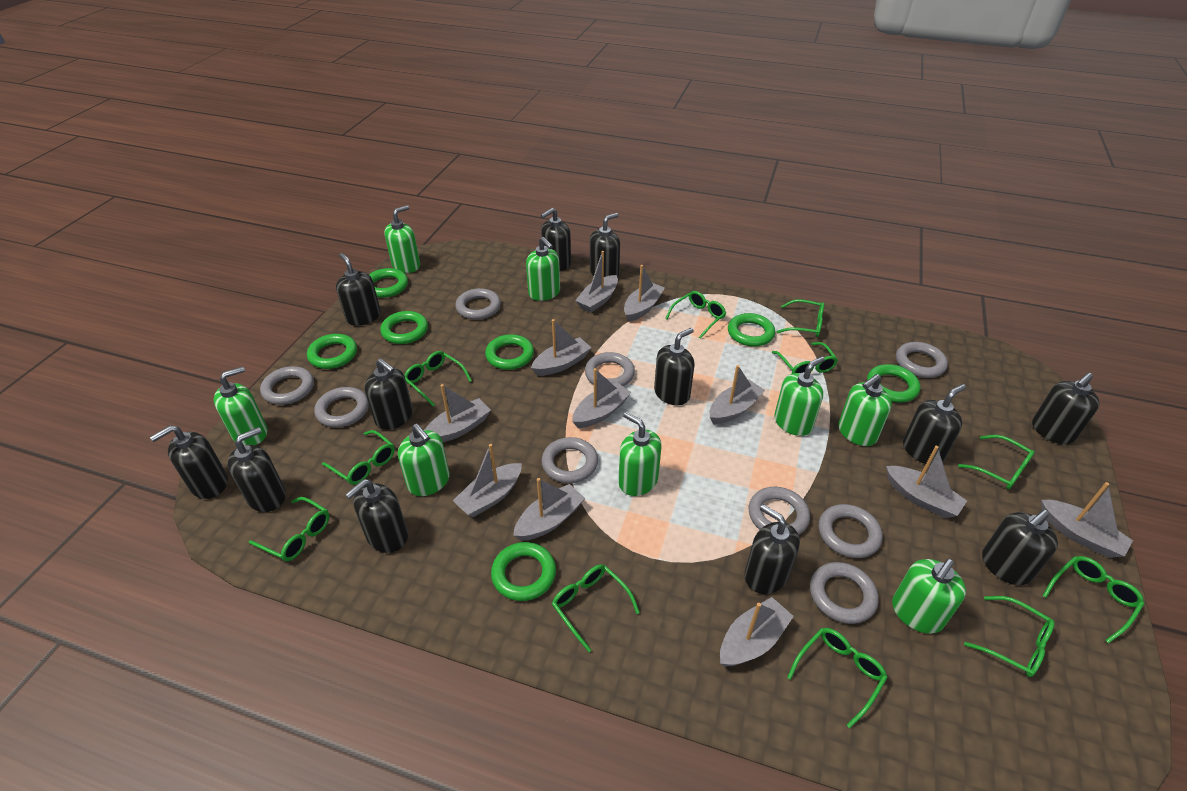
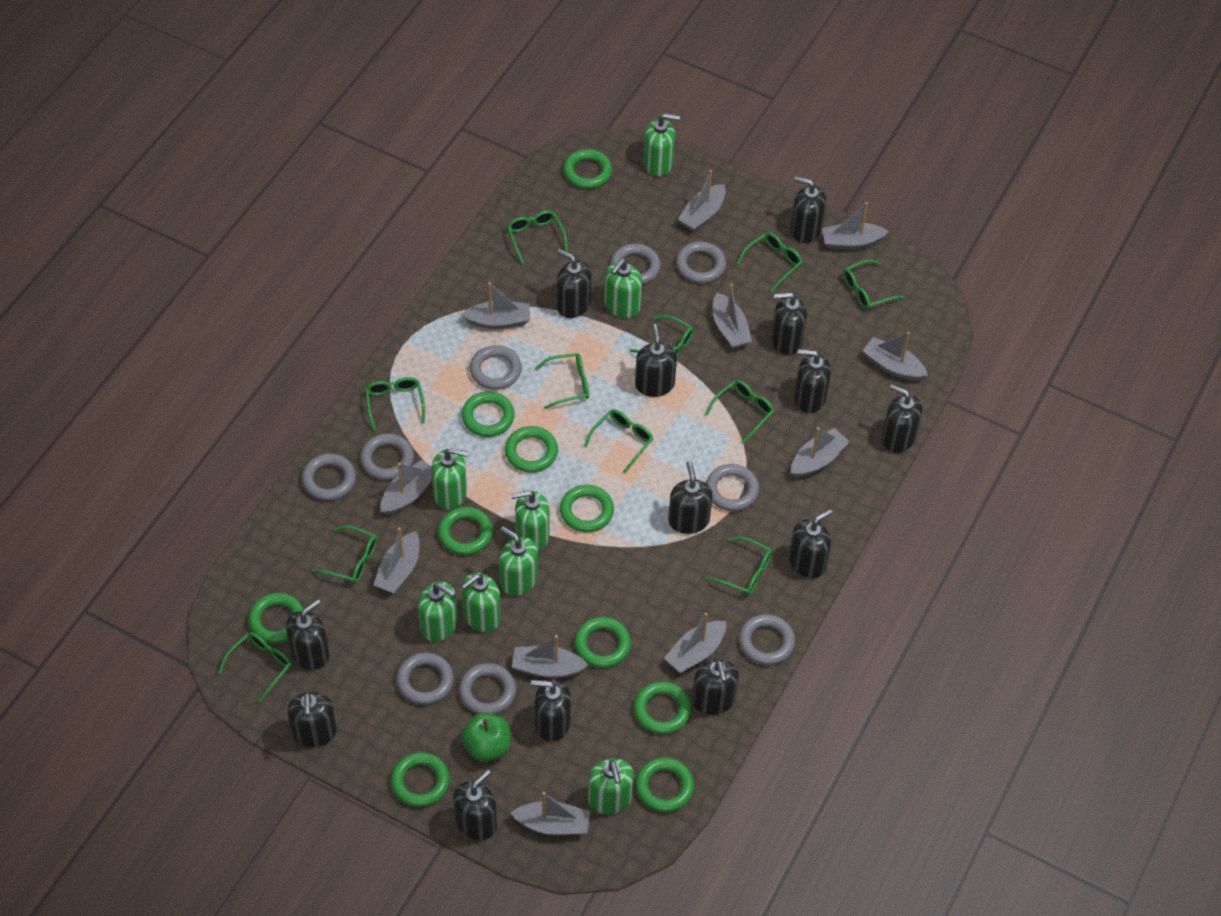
black soap dispenser: 12 -> 13
green apple: 0 -> 1
green ring: 7 -> 10

